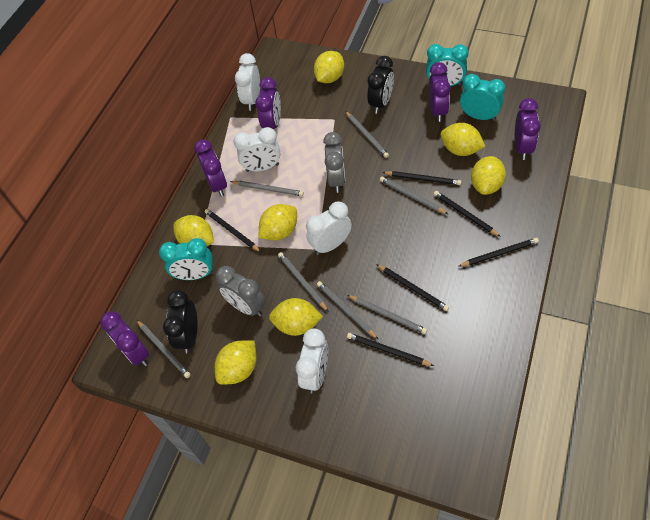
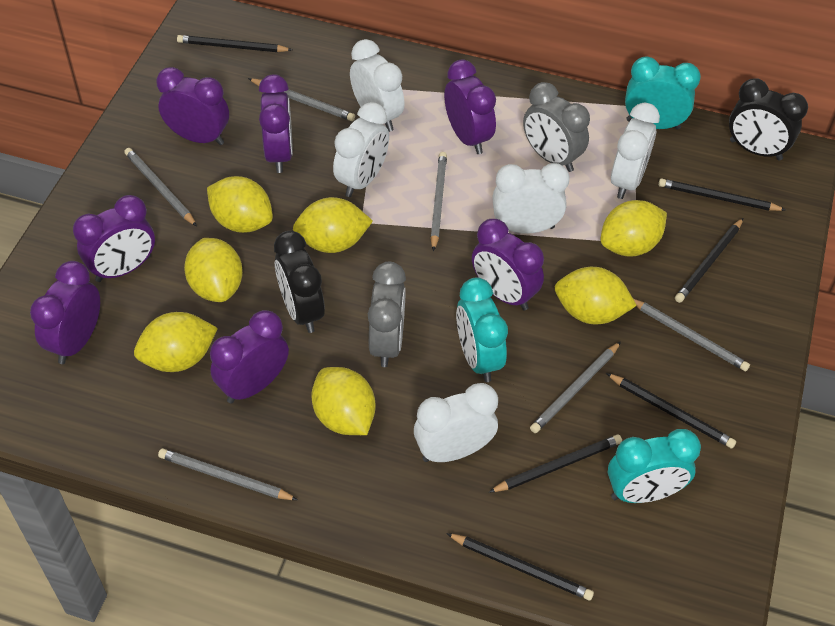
grey pencil: 7 -> 6
purple clock: 5 -> 7
white clock: 4 -> 5

